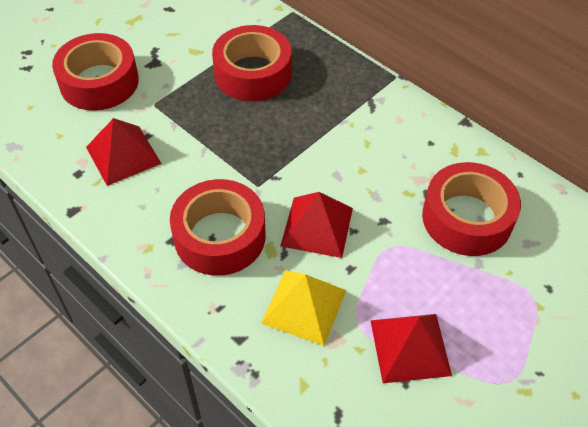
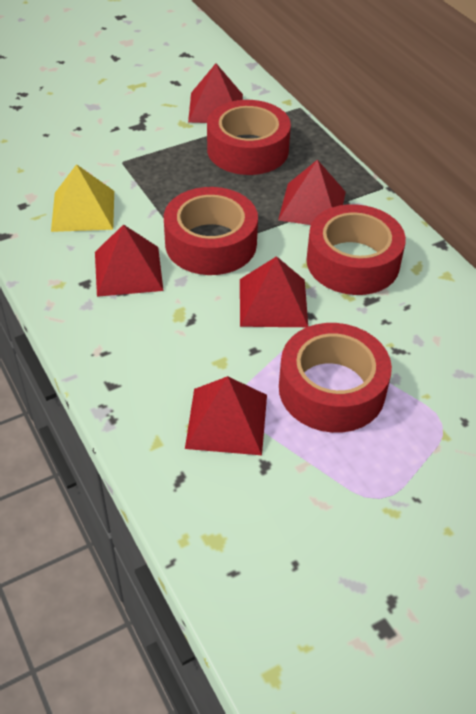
red pyramid: 3 -> 5

